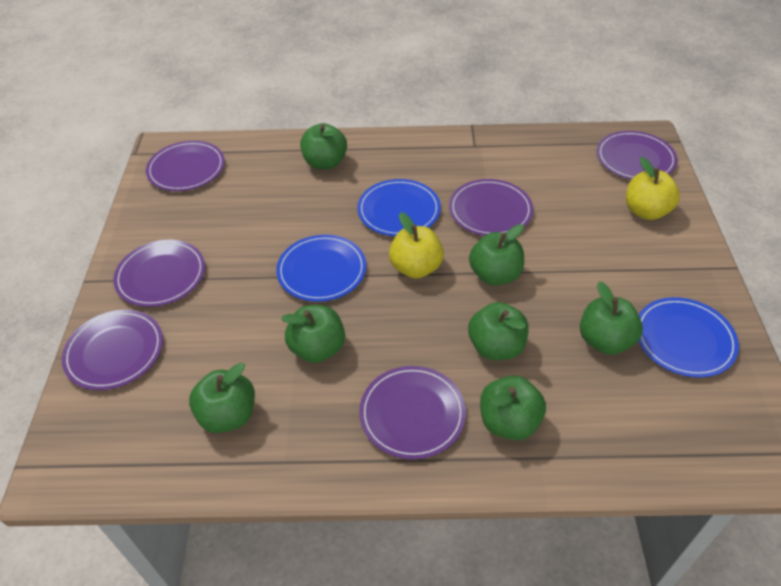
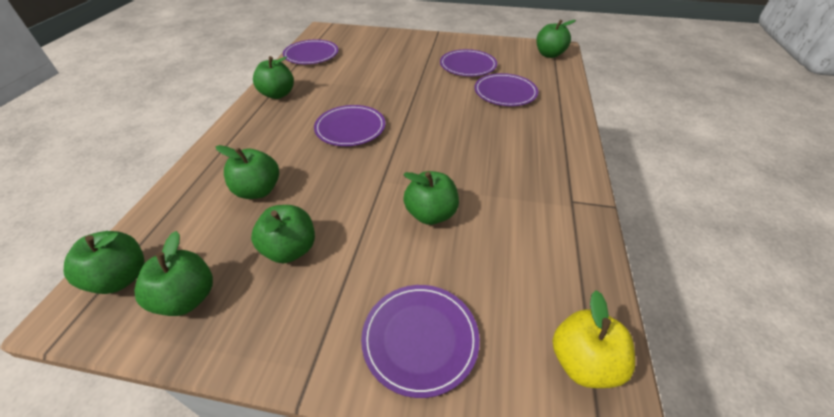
blue plate: 3 -> 0
purple plate: 6 -> 5
yellow apple: 2 -> 1

